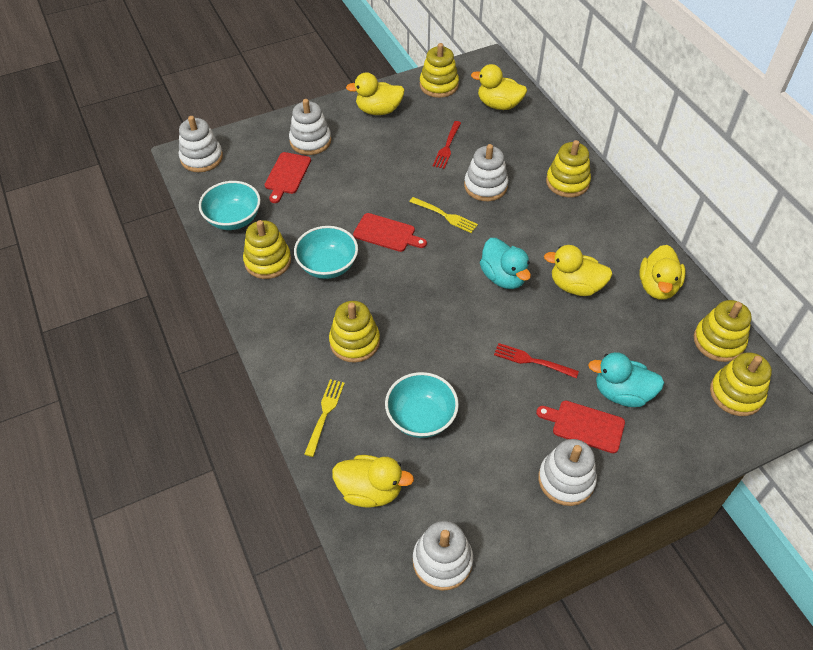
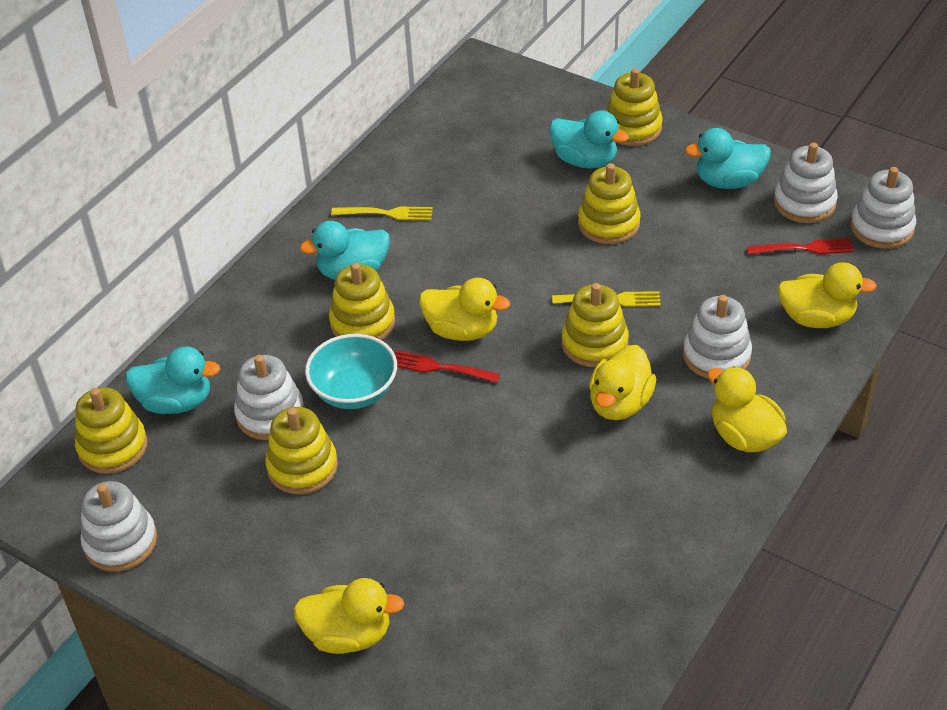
red cutting board: 3 -> 0
turquoise bowl: 3 -> 1
turquoise duck: 2 -> 4

